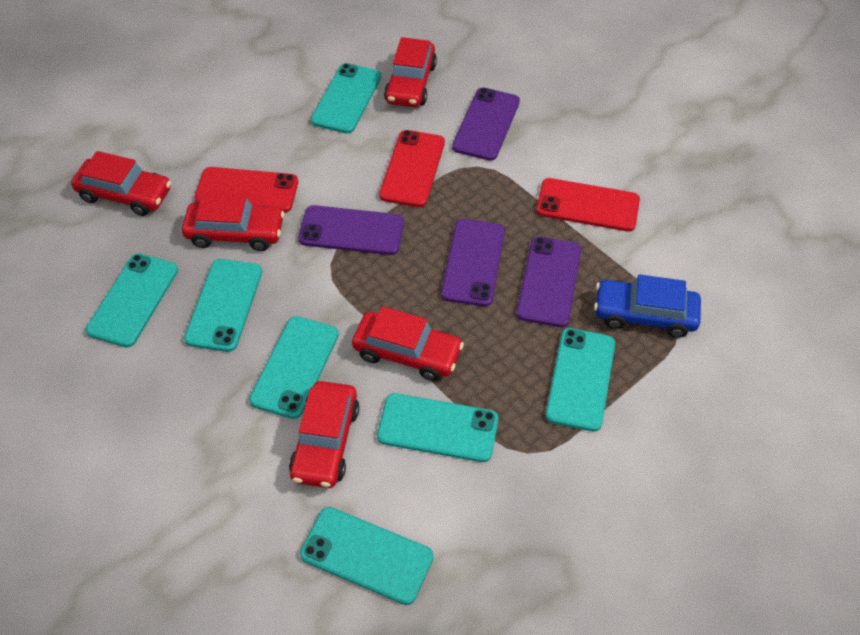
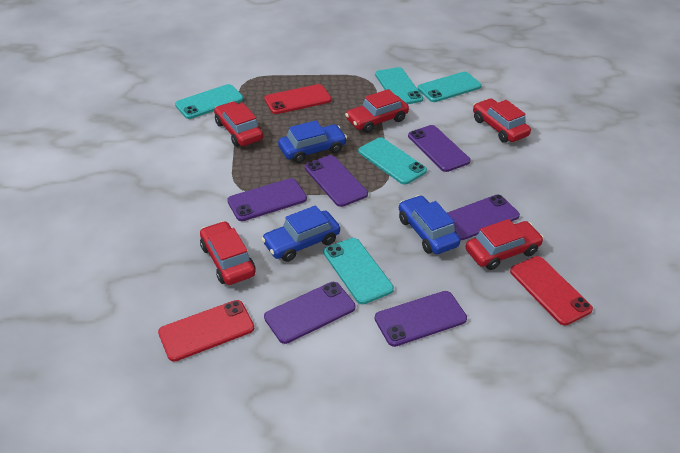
blue car: 1 -> 3
purple phone: 4 -> 6
turquoise phone: 7 -> 5

